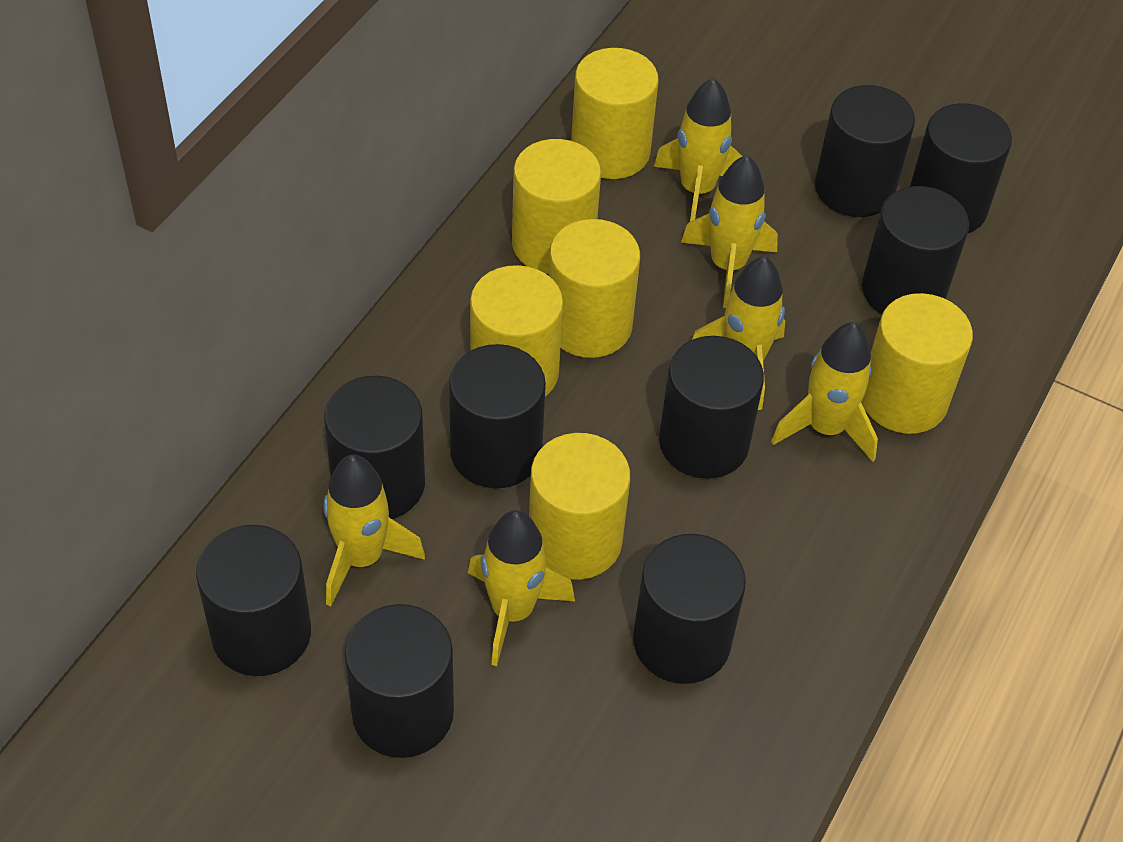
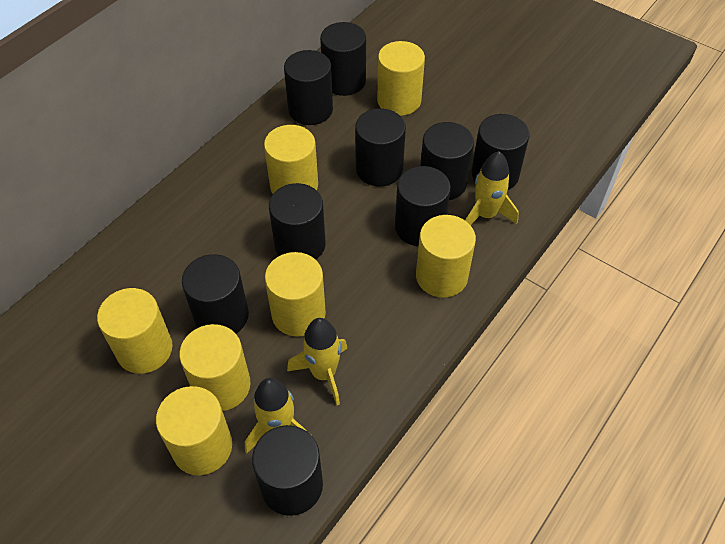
yellow cylinder: 6 -> 7
yellow rocket: 6 -> 3

